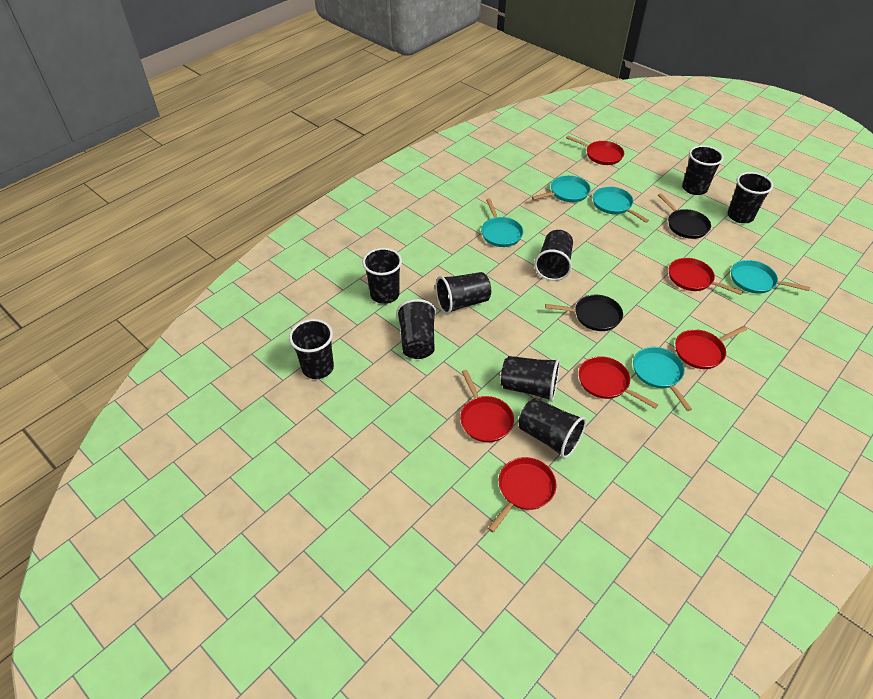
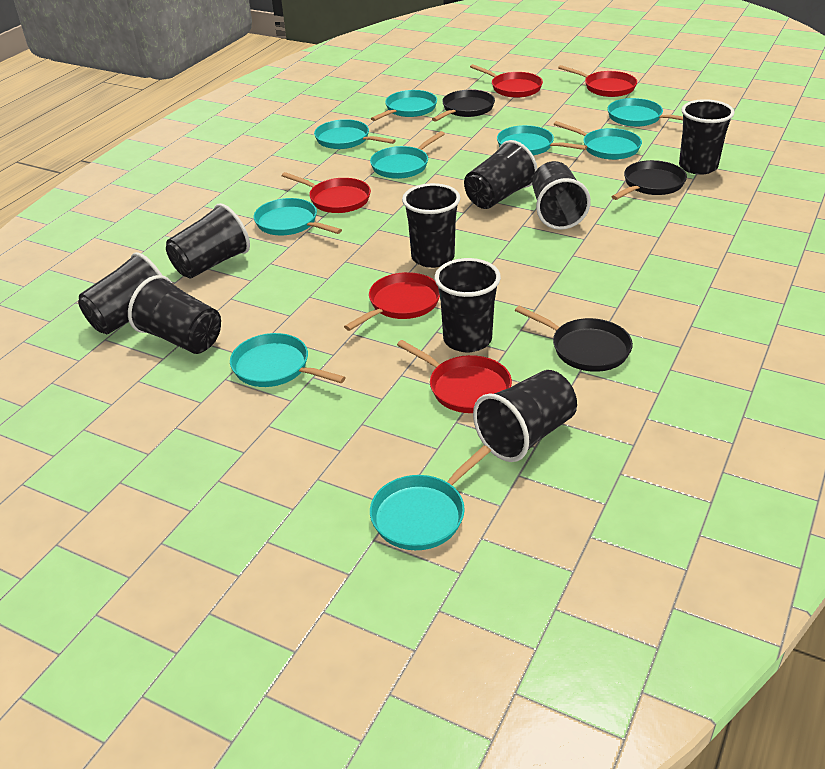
black pan: 2 -> 3
red pan: 6 -> 5
turquoise pan: 5 -> 9

